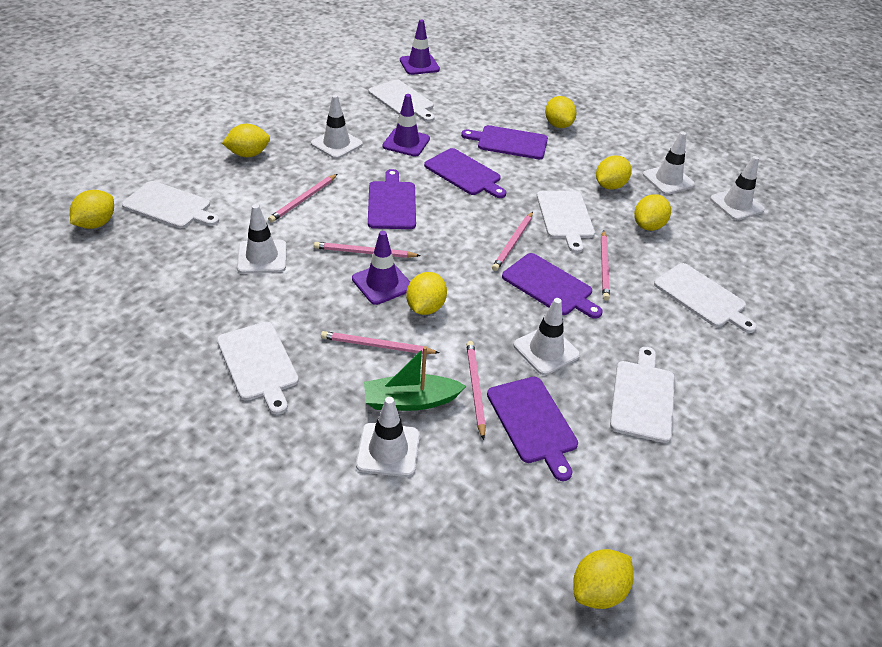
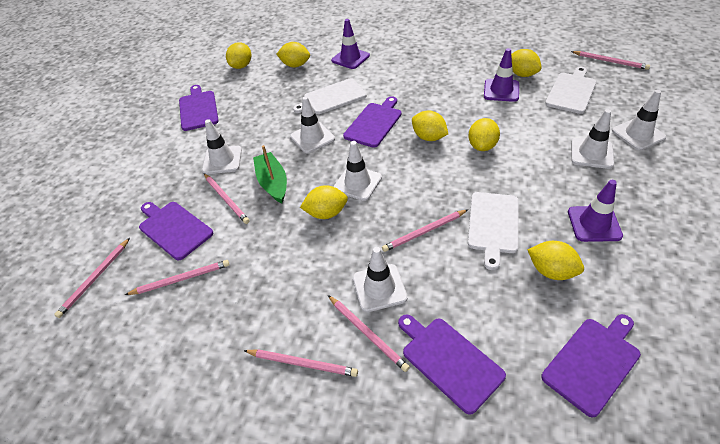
pink pencil: 6 -> 7
white cutting board: 6 -> 3

